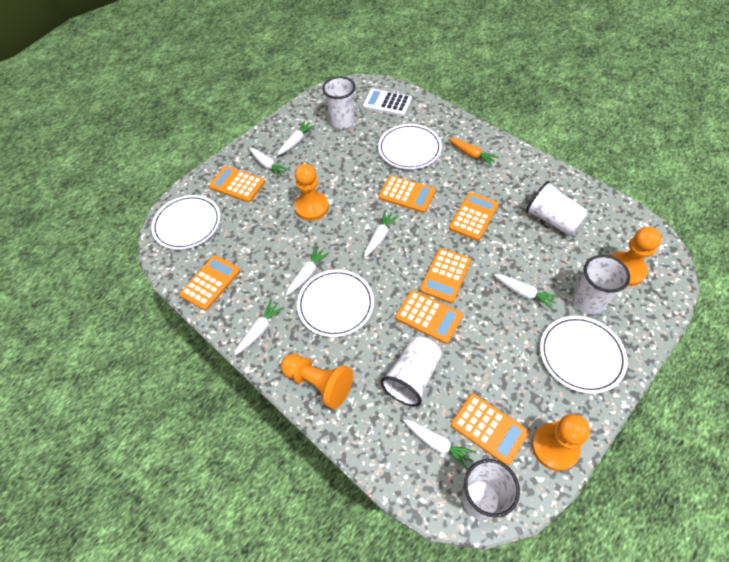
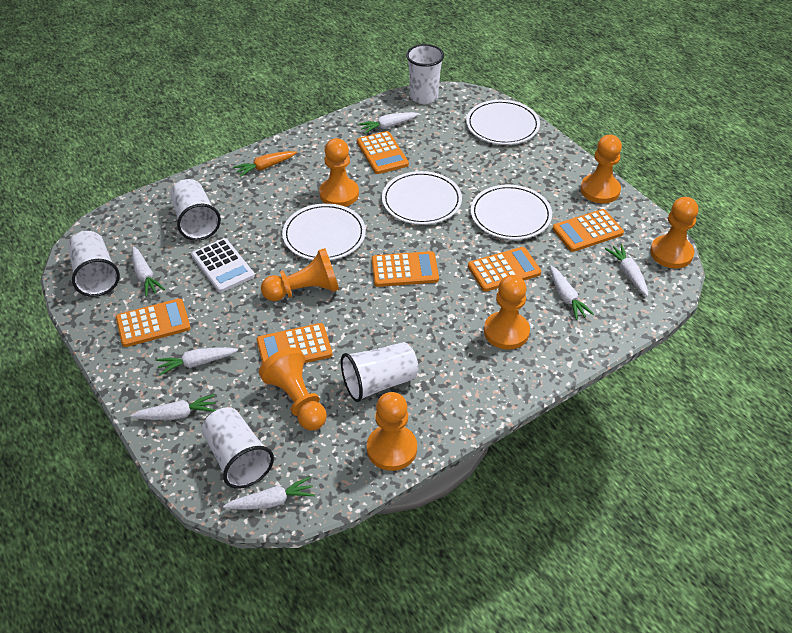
orange calculator: 7 -> 6
orange pawn: 4 -> 7

